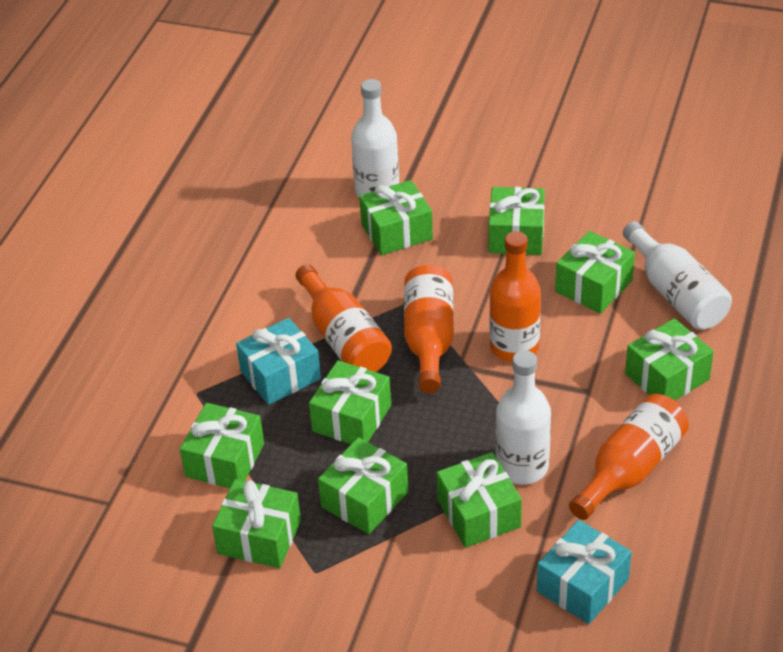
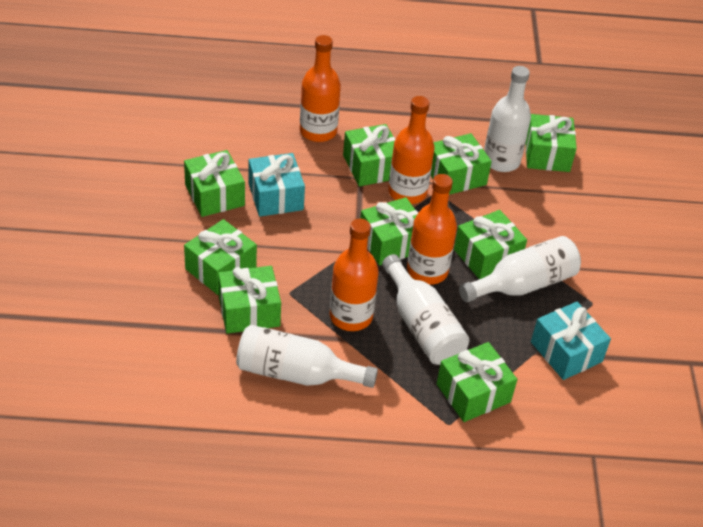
white bottle: 3 -> 4

